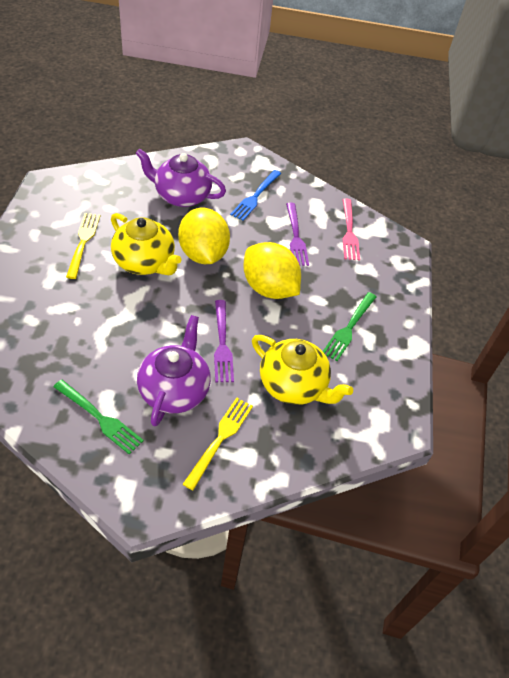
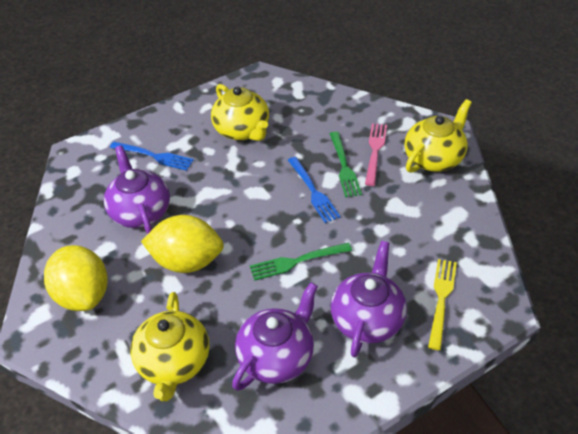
blue fork: 1 -> 2
purple fork: 2 -> 0
purple teapot: 2 -> 3
yellow fork: 2 -> 1
yellow teapot: 2 -> 3

